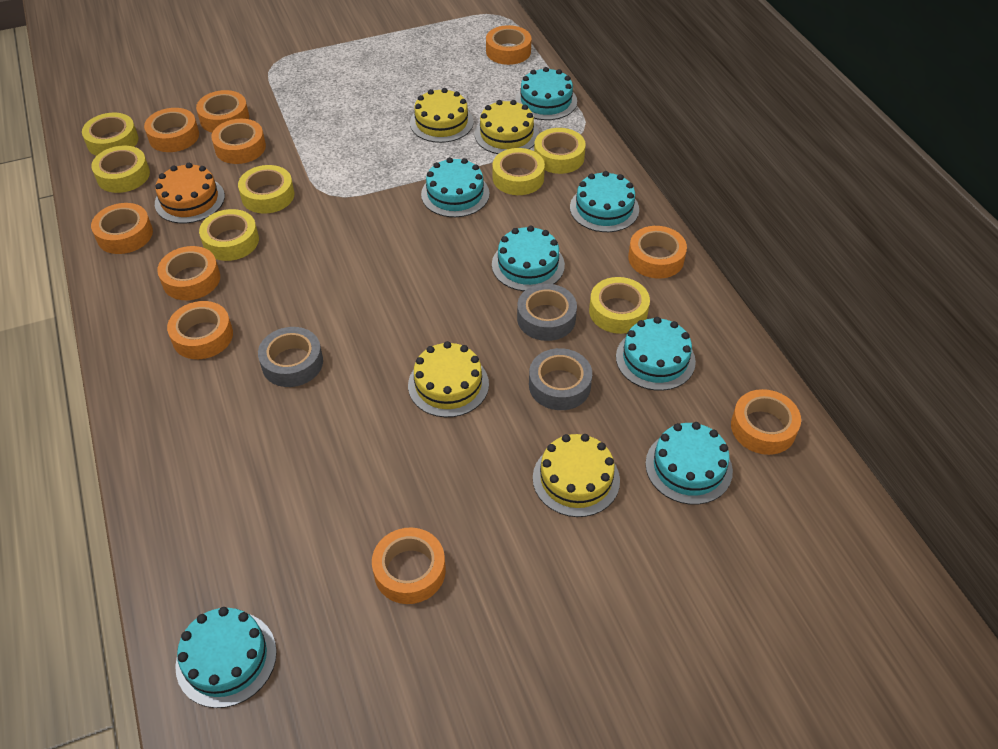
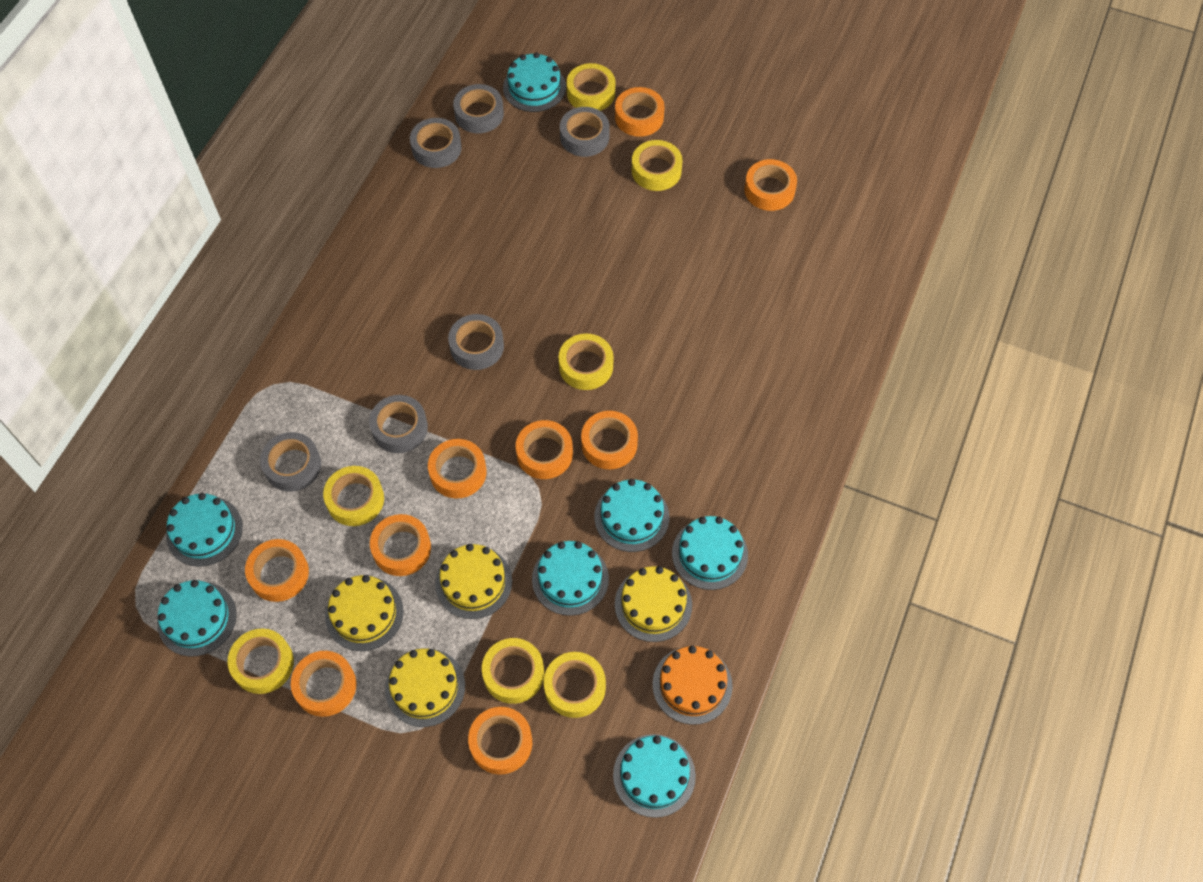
grey tape: 3 -> 6
orange tape: 10 -> 9

